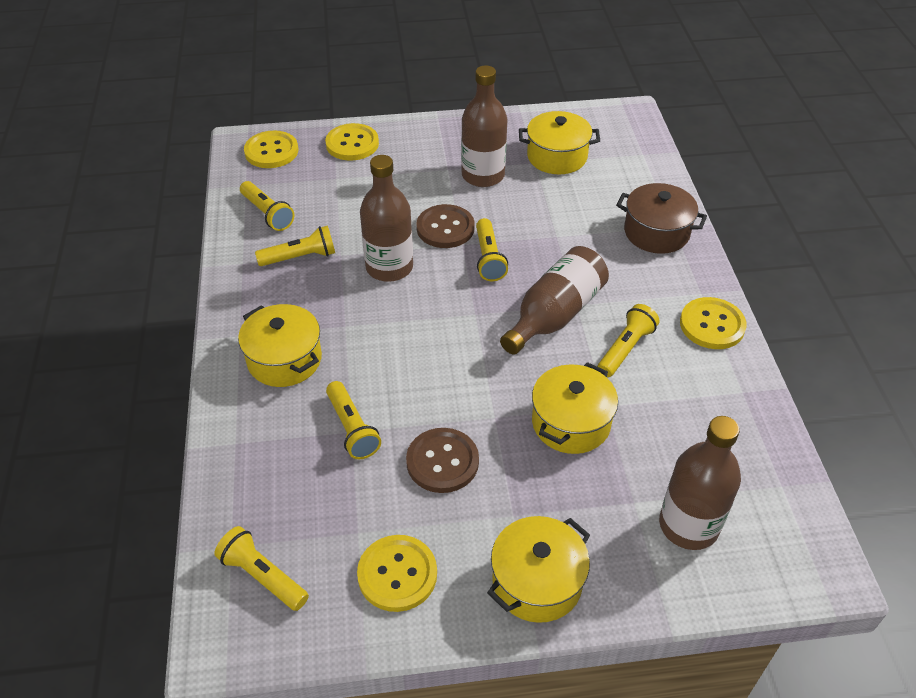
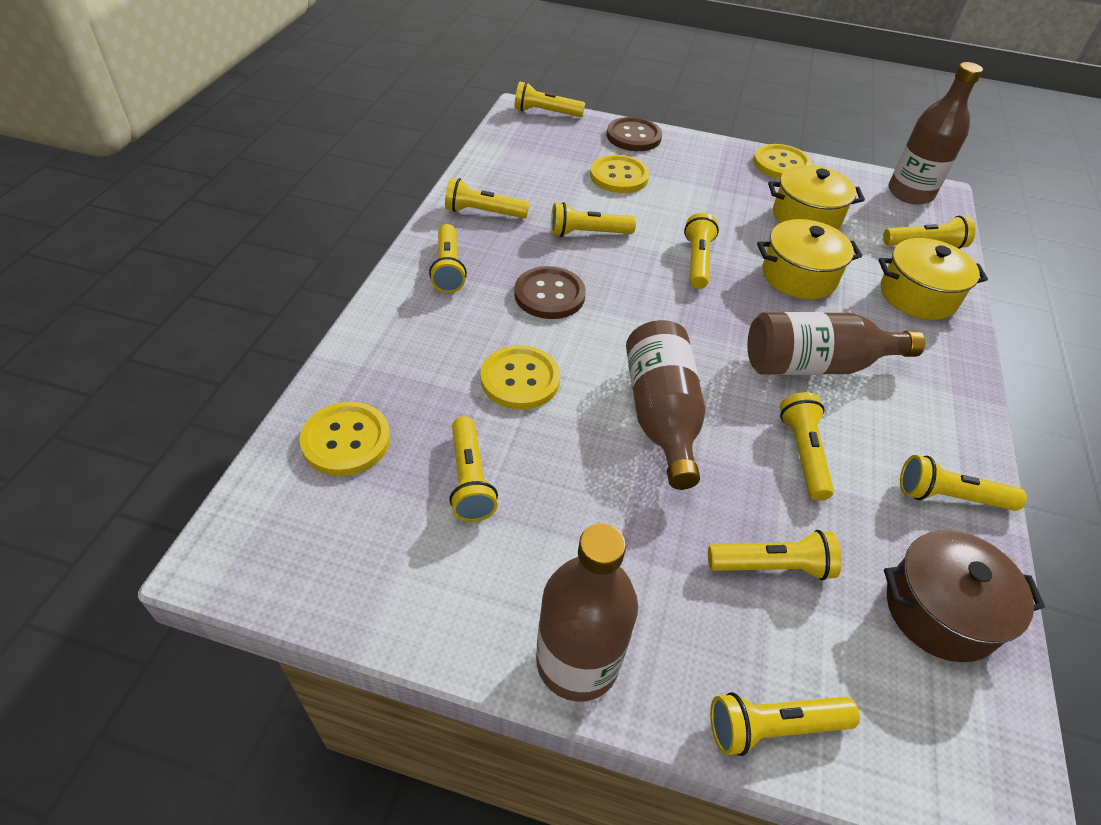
yellow flashlight: 6 -> 11
yellow pot: 4 -> 3

